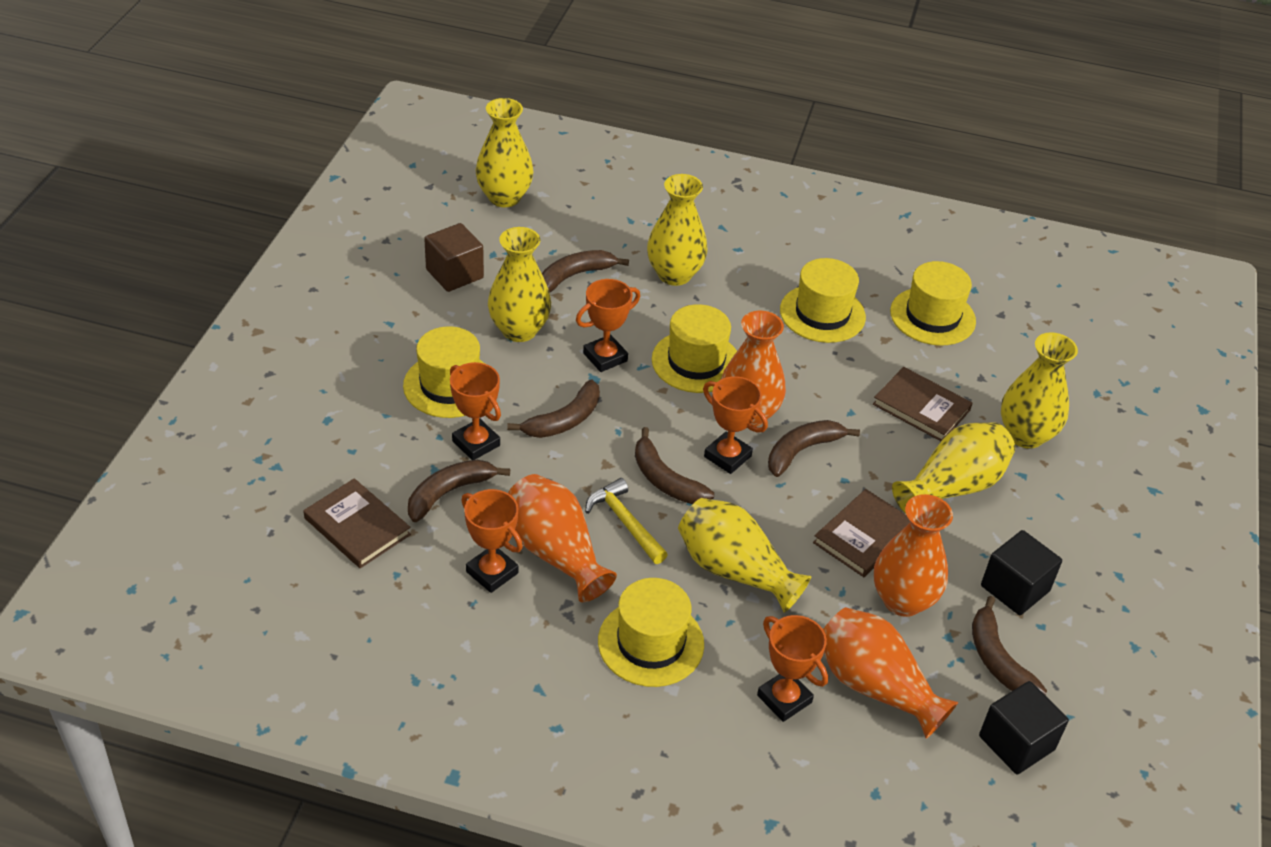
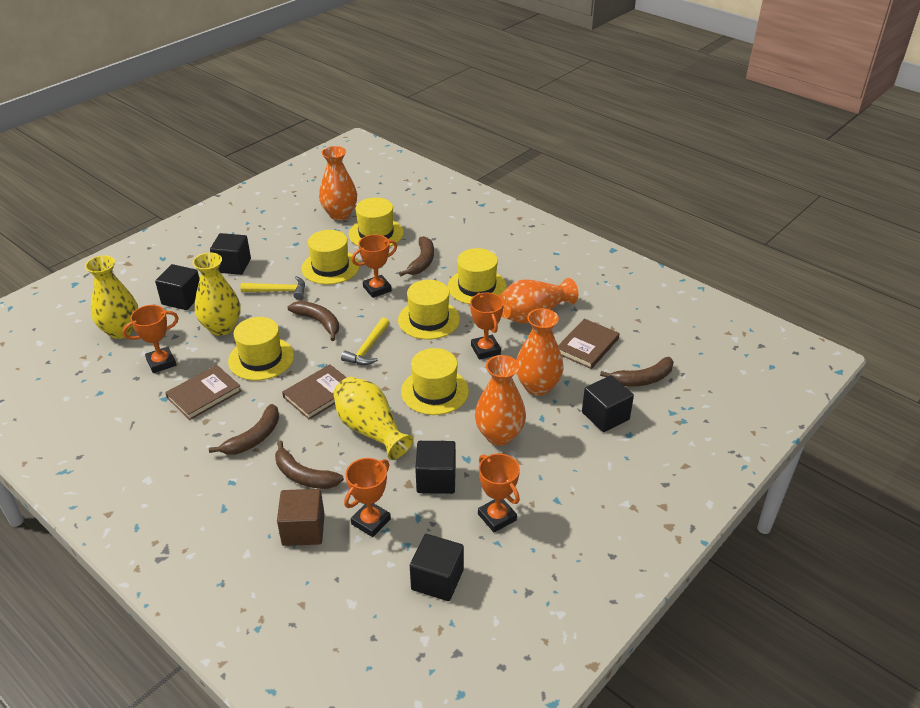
black cube: 2 -> 5
brown banana: 6 -> 5
yellow hammer: 1 -> 2
yellow hat: 5 -> 6
yellow vase: 6 -> 3

